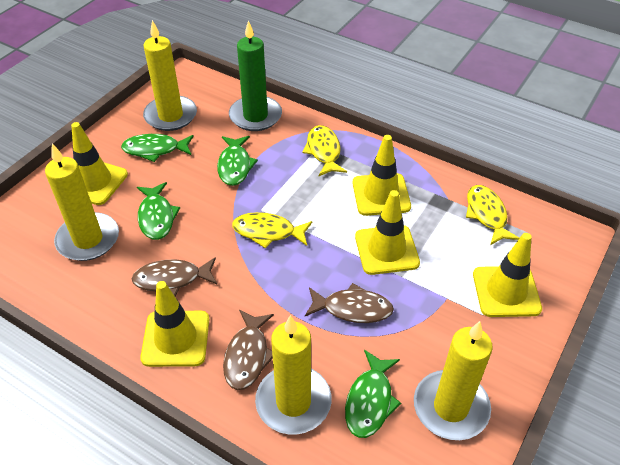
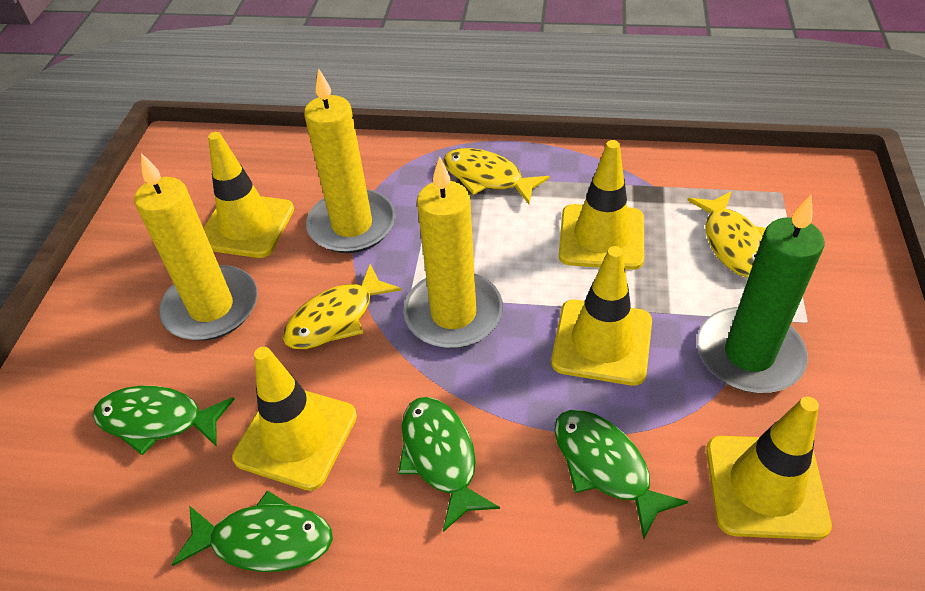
brown fish: 3 -> 0
yellow candle: 4 -> 3

